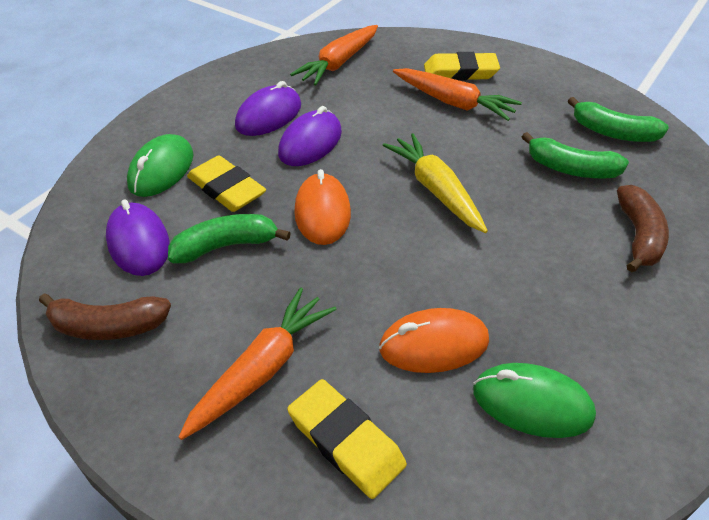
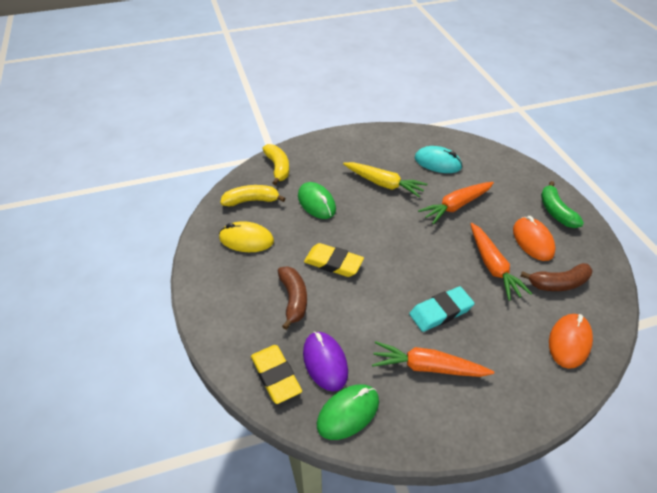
green banana: 3 -> 1
purple mouse: 3 -> 1
turquoise eraser: 0 -> 1
turquoise mouse: 0 -> 1
yellow banana: 0 -> 2
yellow eraser: 3 -> 2
yellow mouse: 0 -> 1

